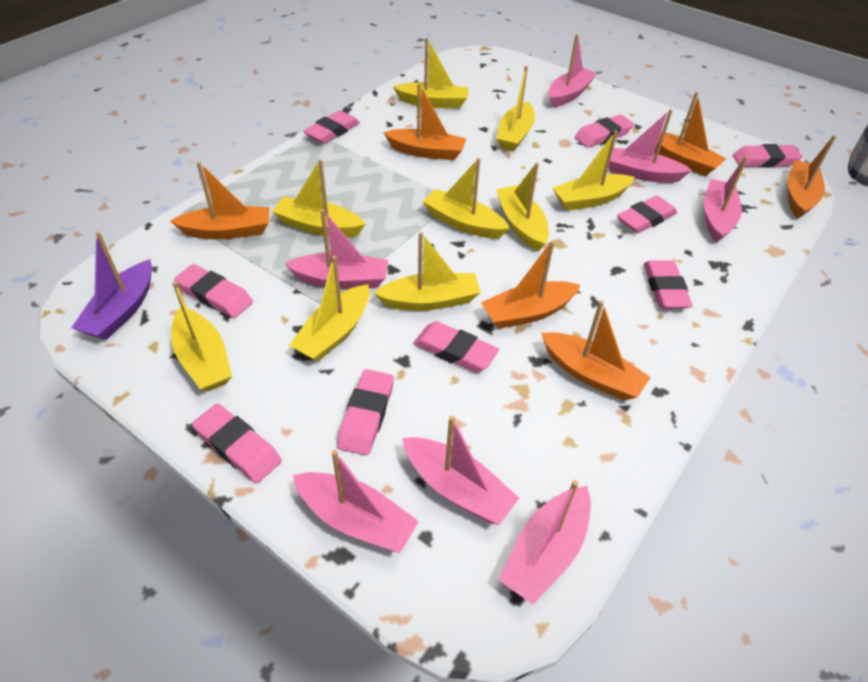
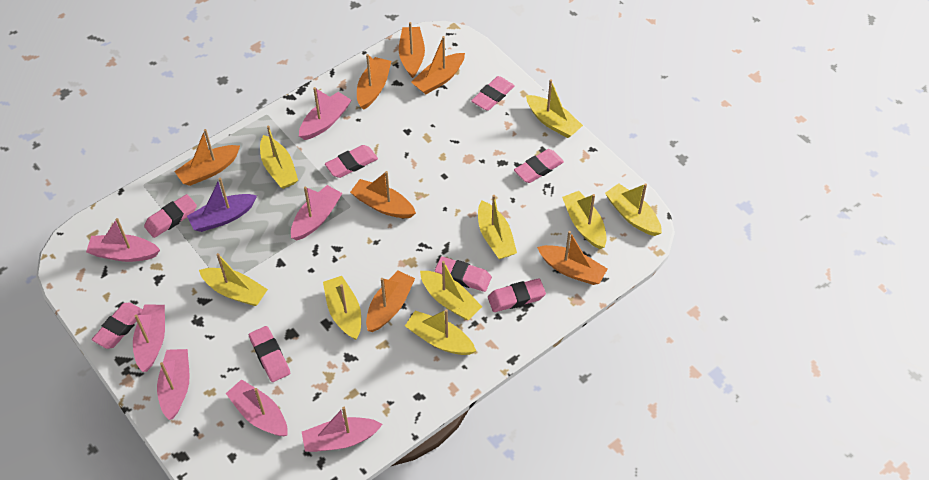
orange boat: 6 -> 7
pink eraser: 9 -> 8

